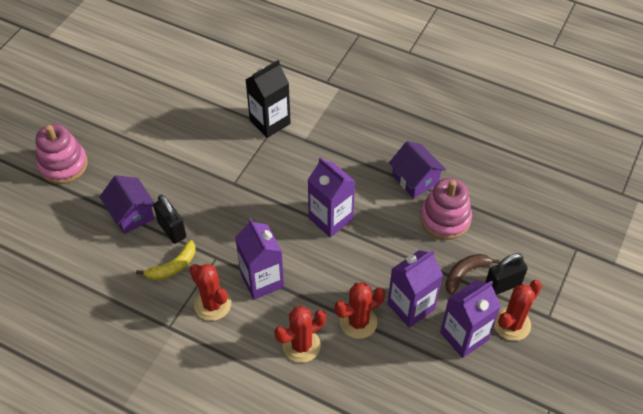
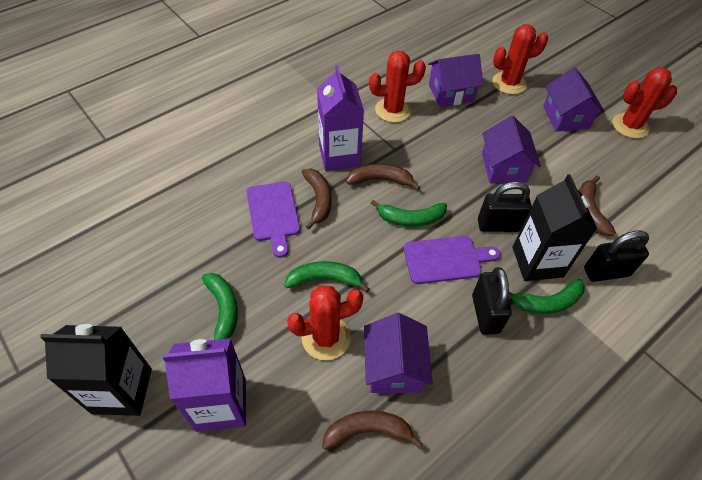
black carton: 1 -> 2
black padlock: 2 -> 3
brown banana: 1 -> 4
green banana: 0 -> 4
pink stacking toy: 2 -> 0
purple carton: 4 -> 2
purple cutting board: 0 -> 2
purple house: 2 -> 4
yellow banana: 1 -> 0

